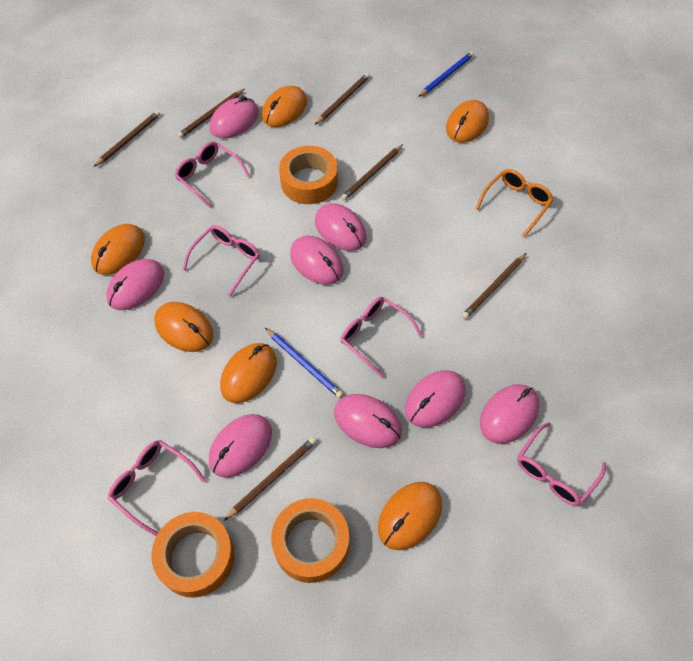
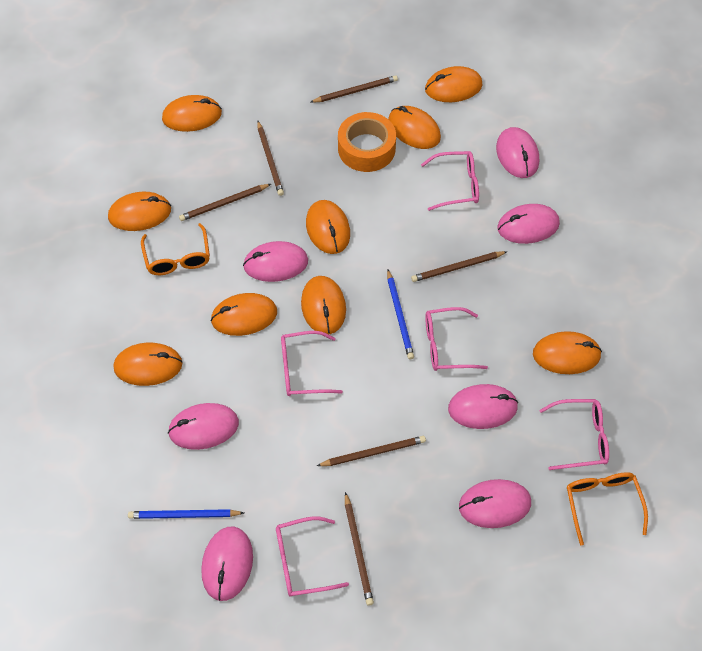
orange glasses: 1 -> 2
orange mouse: 6 -> 9
orange tape: 3 -> 1
pink mouse: 8 -> 7

